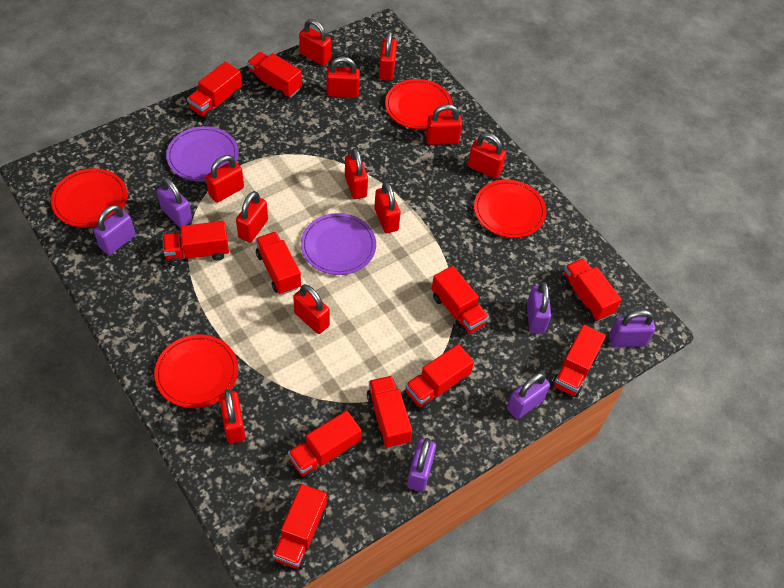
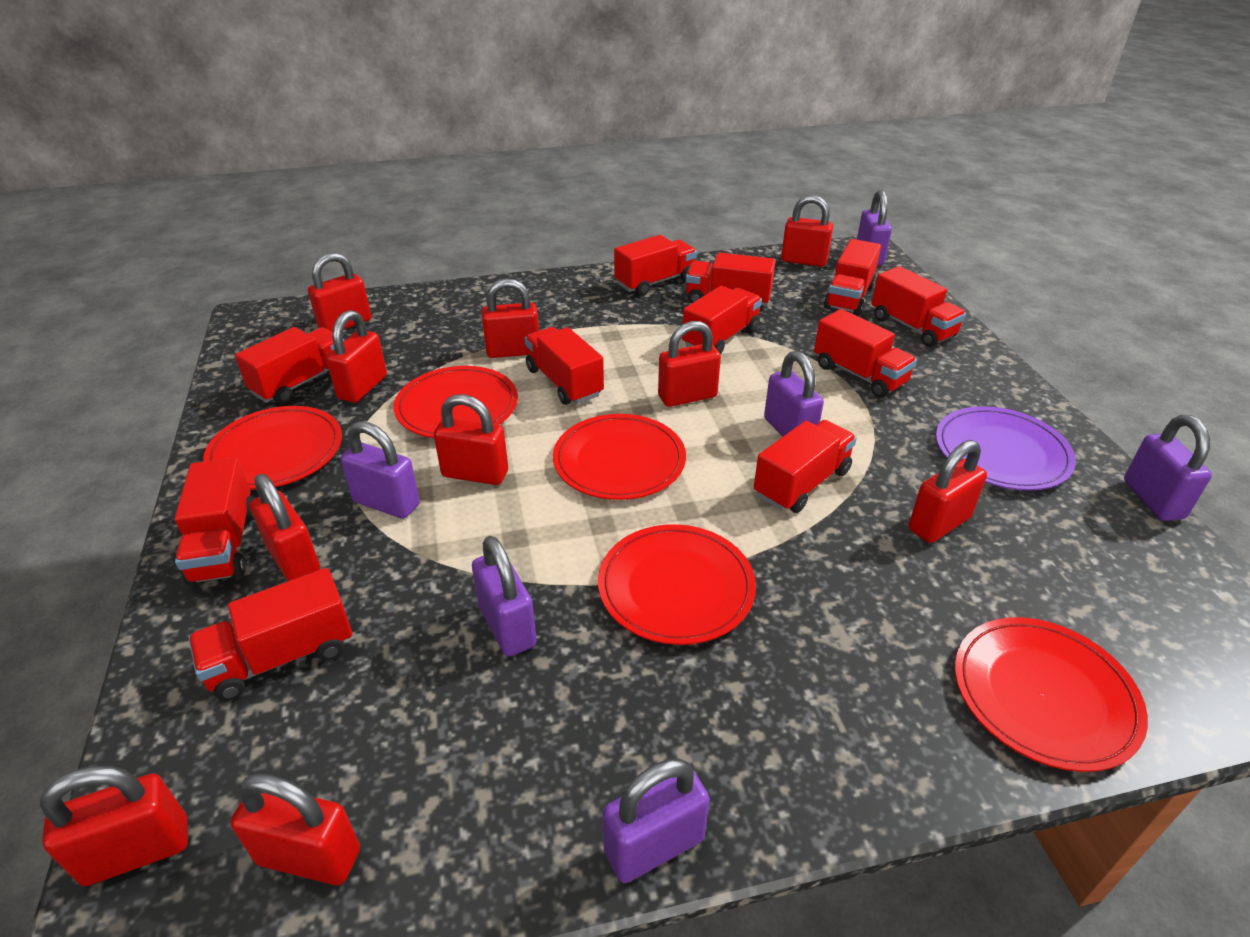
purple plate: 2 -> 1
red padlock: 11 -> 10
red plate: 4 -> 5

